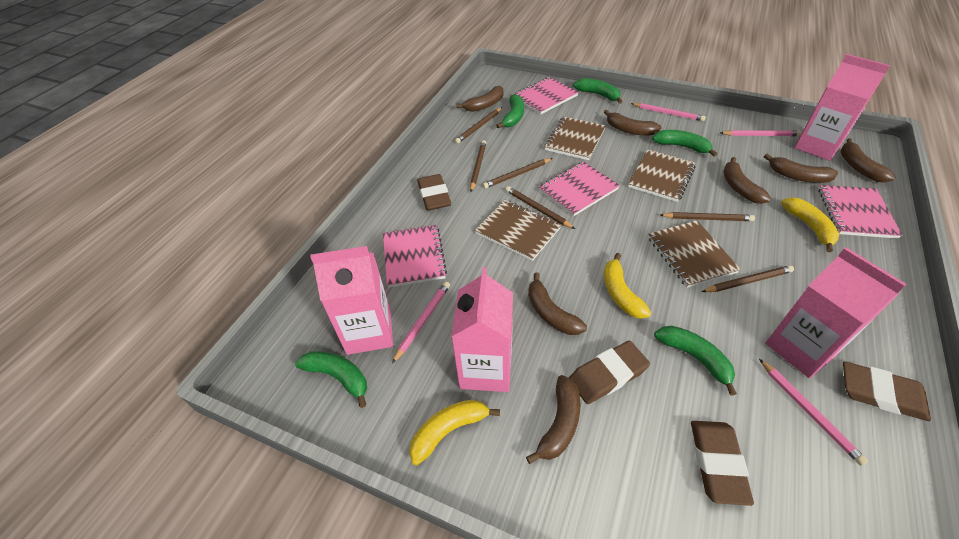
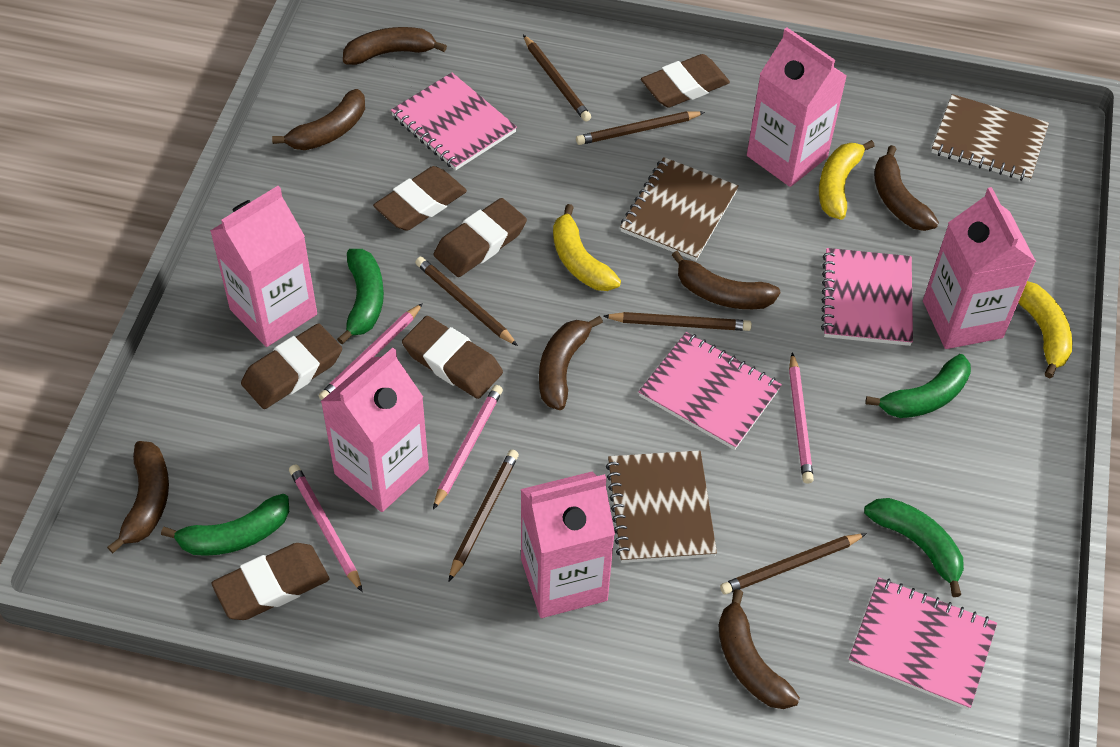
brown eraser: 4 -> 6
brown notebook: 4 -> 3
green banana: 5 -> 4
pink carton: 4 -> 5

